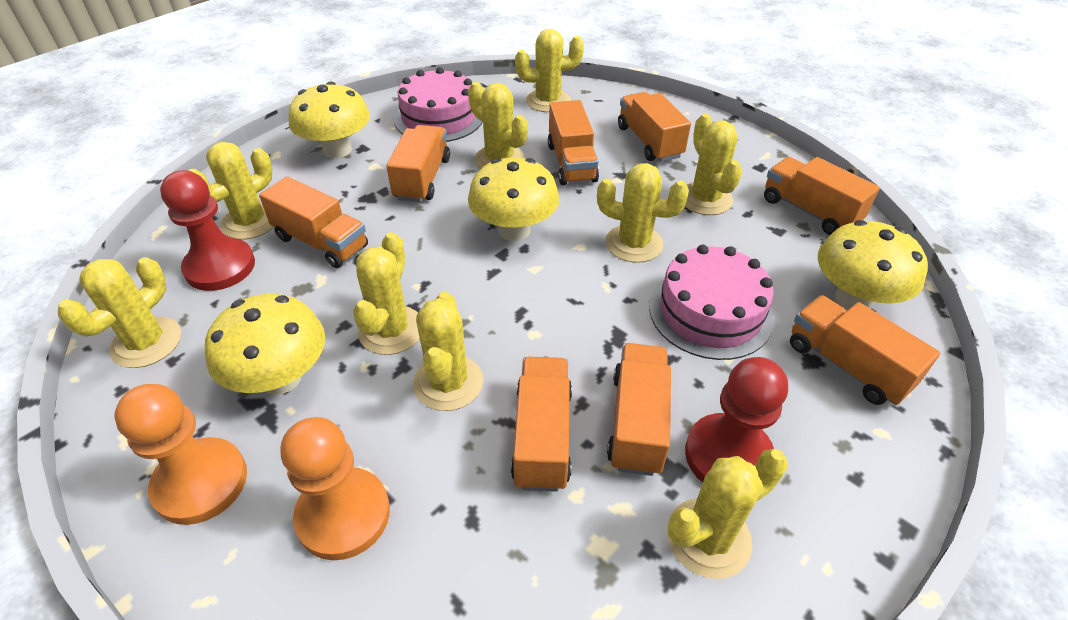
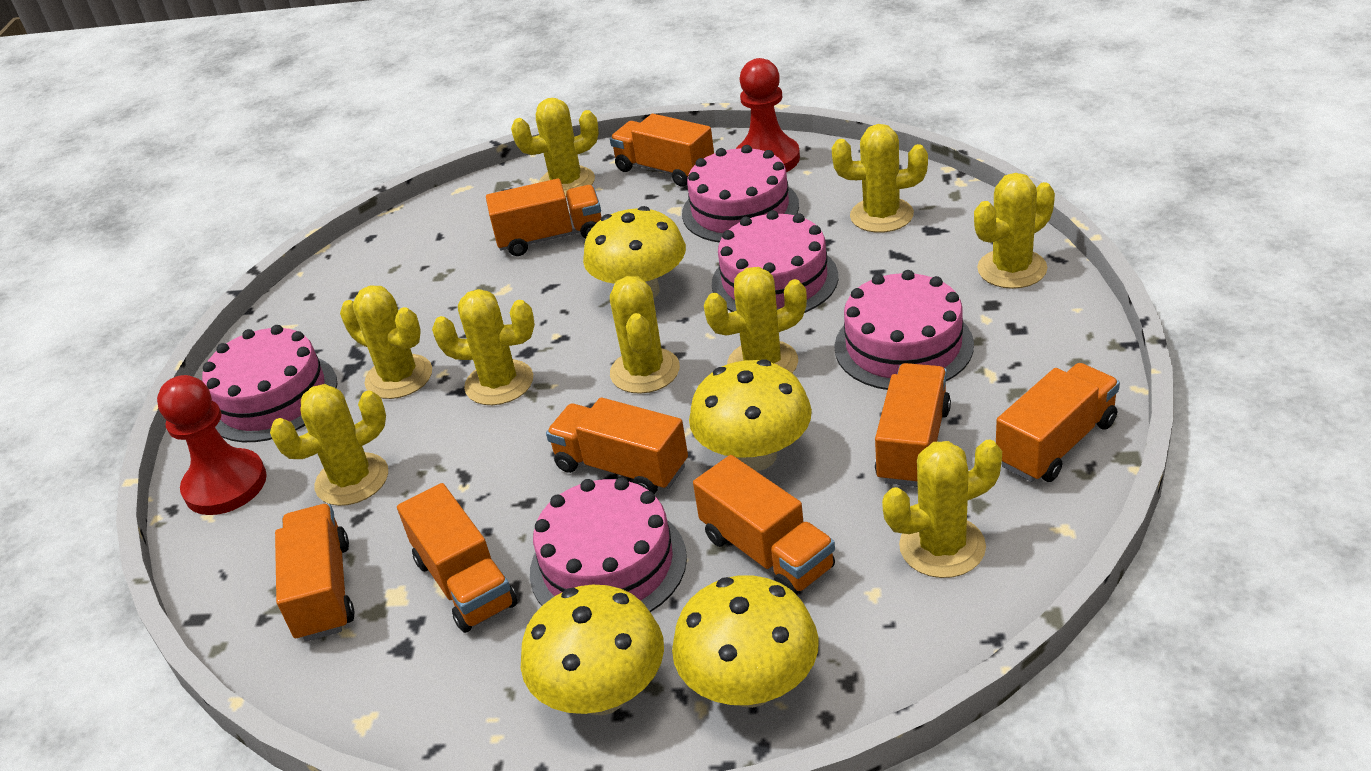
orange pawn: 2 -> 0
pink cake: 2 -> 5

